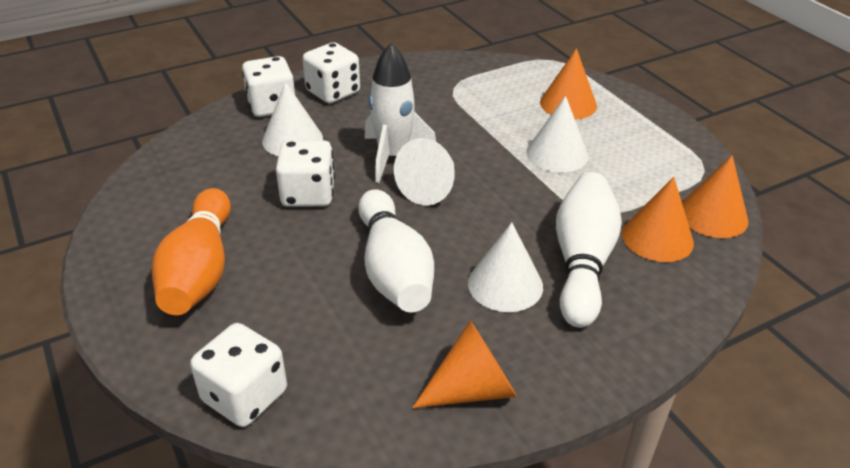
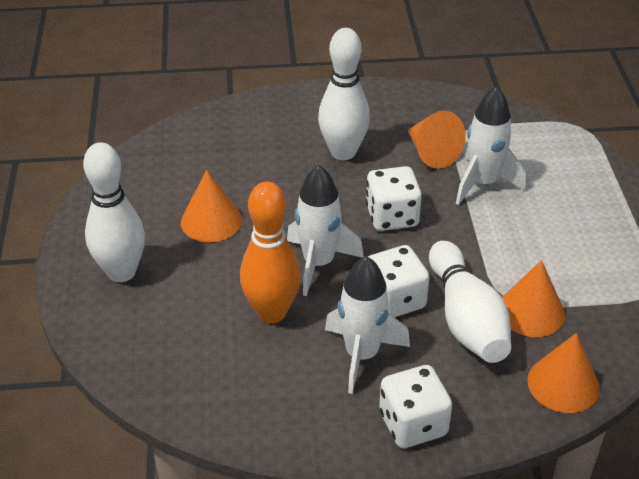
white bowling pin: 2 -> 3
white cone: 4 -> 0
white dice: 4 -> 3
white rocket: 1 -> 3

